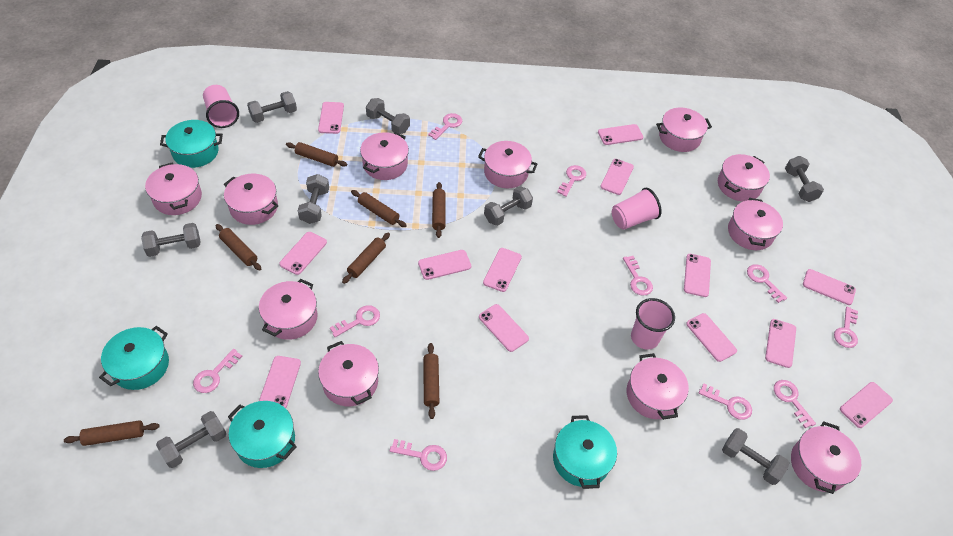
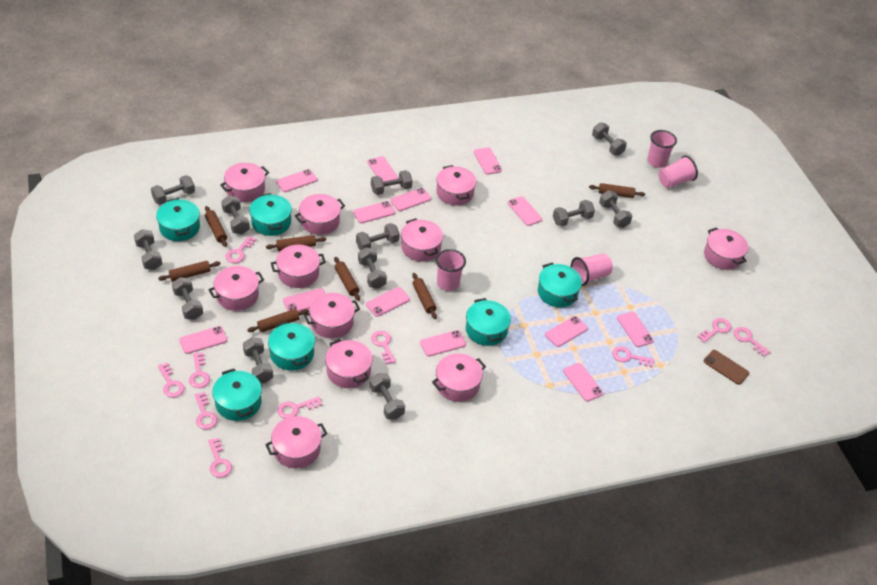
brown phone: 0 -> 1
grey dumbbell: 8 -> 12
pink cup: 3 -> 4
turquoise pot: 4 -> 6

